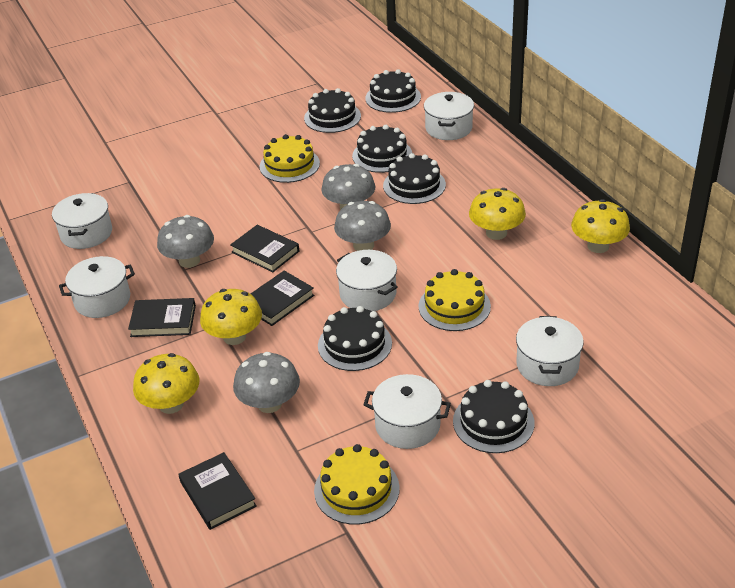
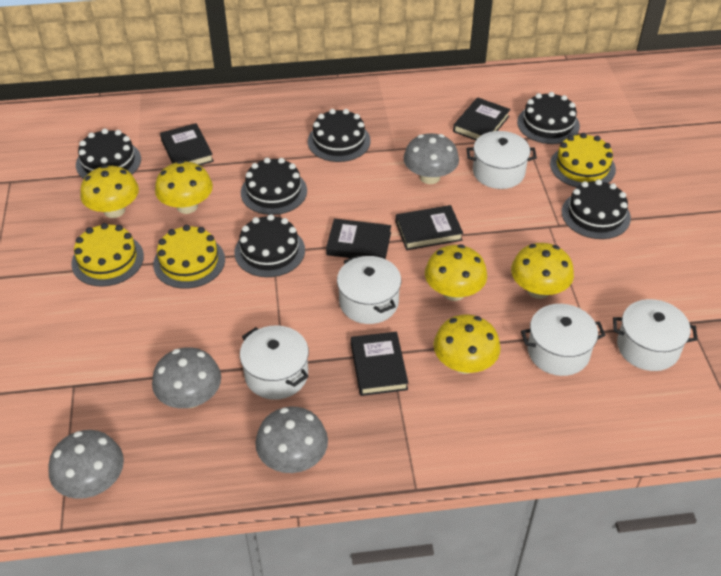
black book: 4 -> 5
white pot: 6 -> 5
yellow mushroom: 4 -> 5

